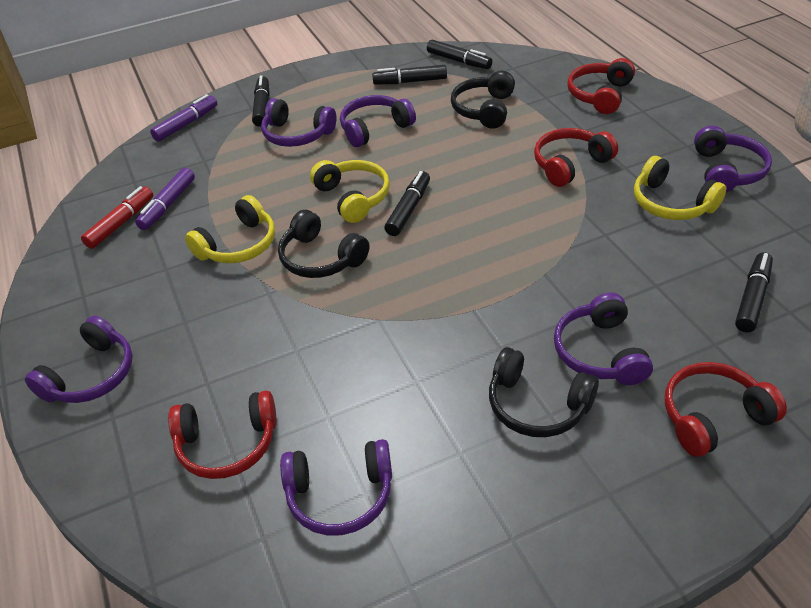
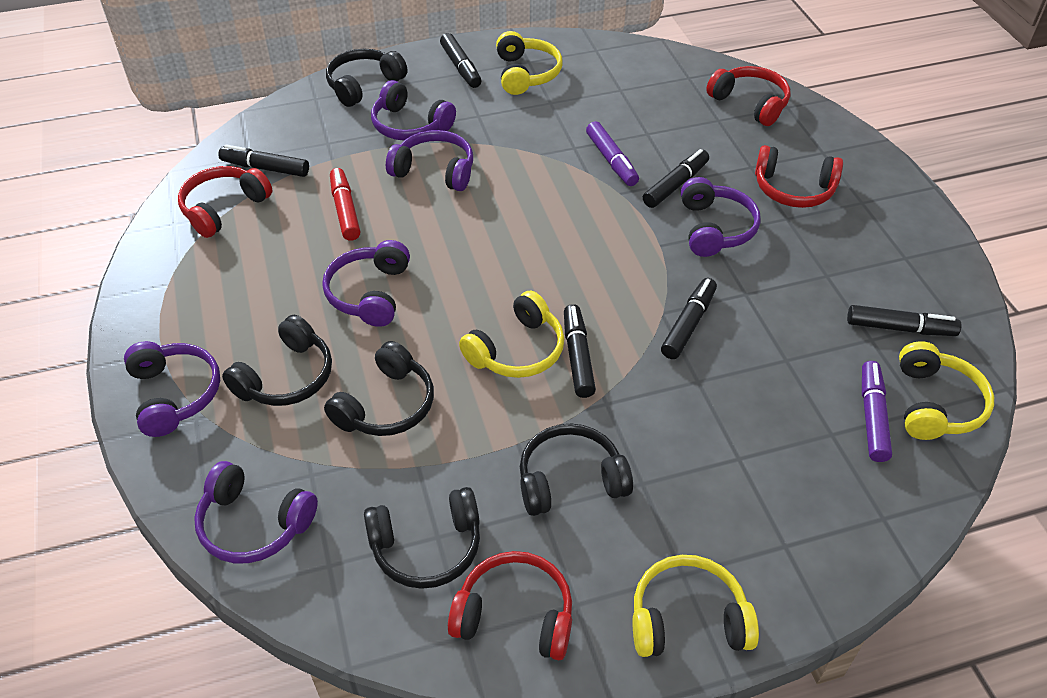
black headphones: 3 -> 5
black marker: 5 -> 6
yellow headphones: 3 -> 4

